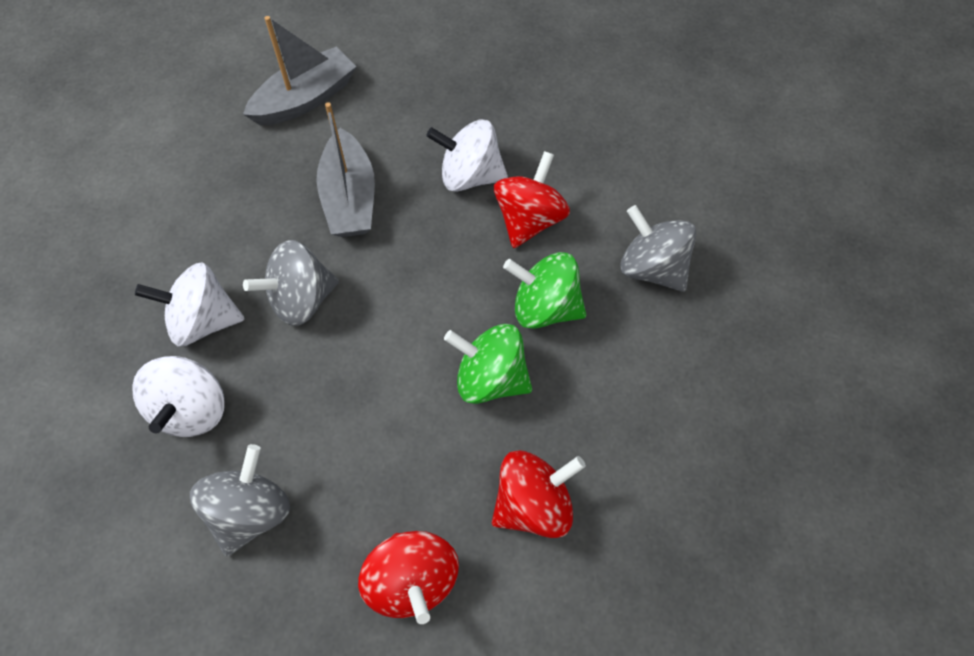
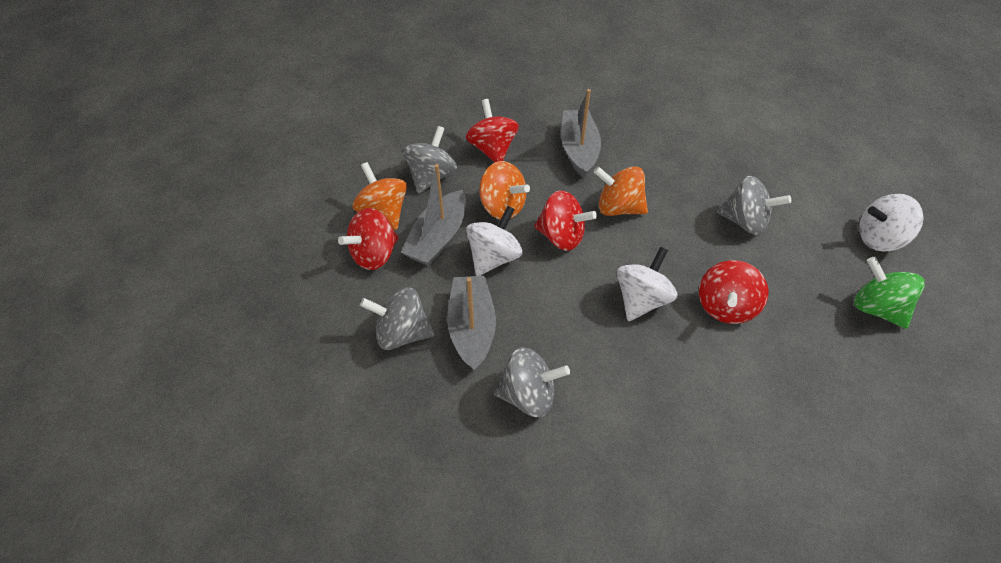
green spinning top: 2 -> 1
grey boat: 2 -> 3
grey spinning top: 3 -> 4
orange spinning top: 0 -> 3
red spinning top: 3 -> 4

